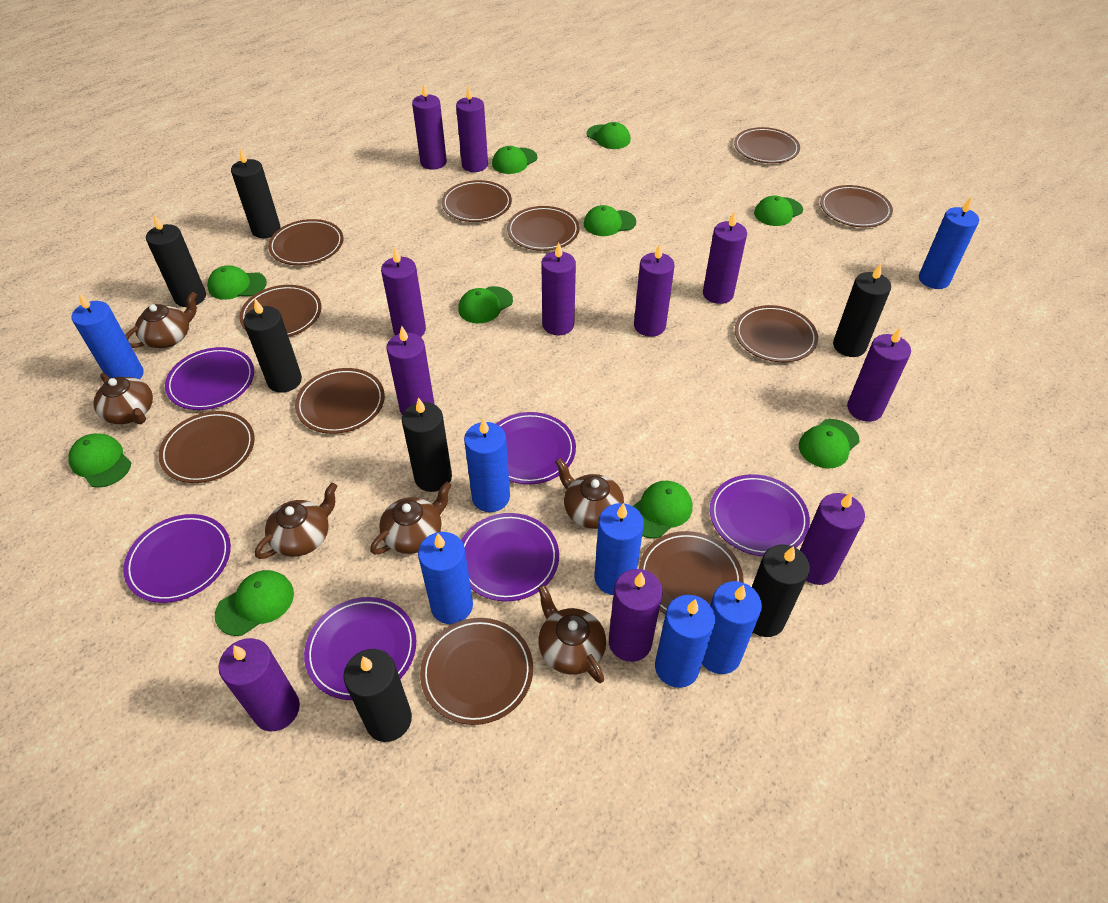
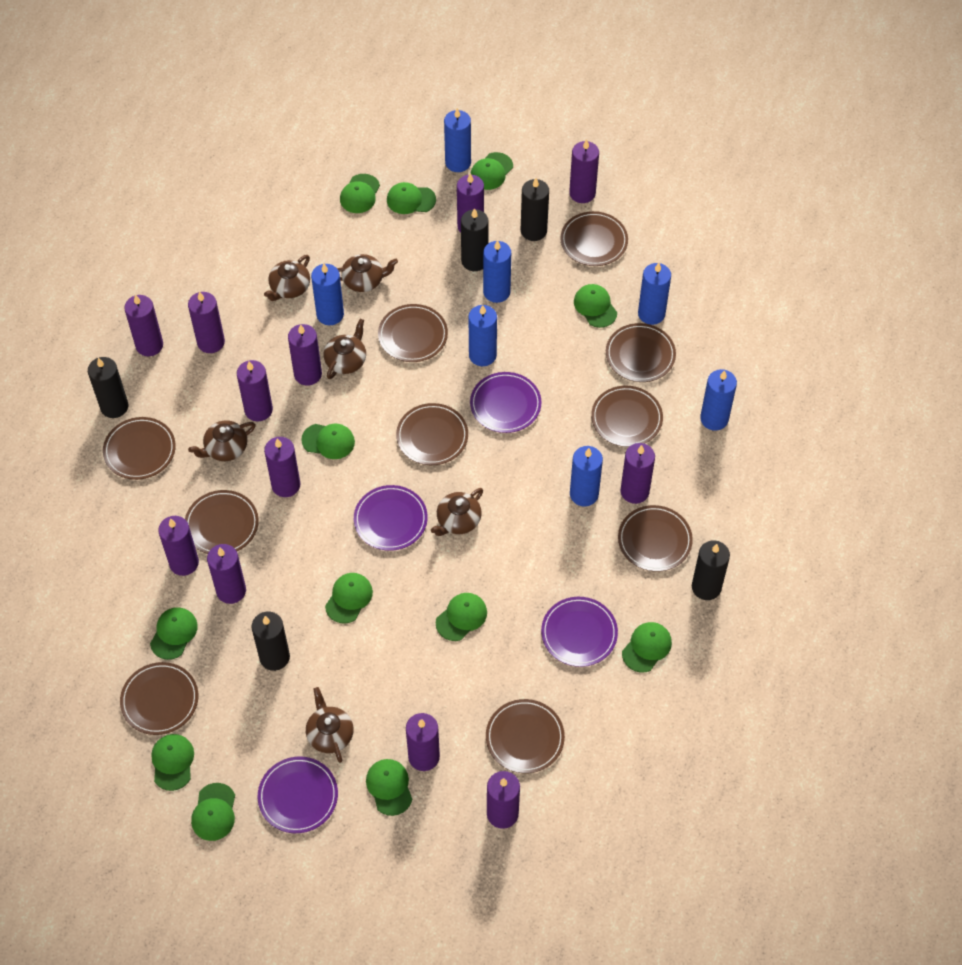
black candle: 7 -> 5
brown plate: 11 -> 10
green cap: 10 -> 12
purple candle: 11 -> 12
purple plate: 6 -> 4

